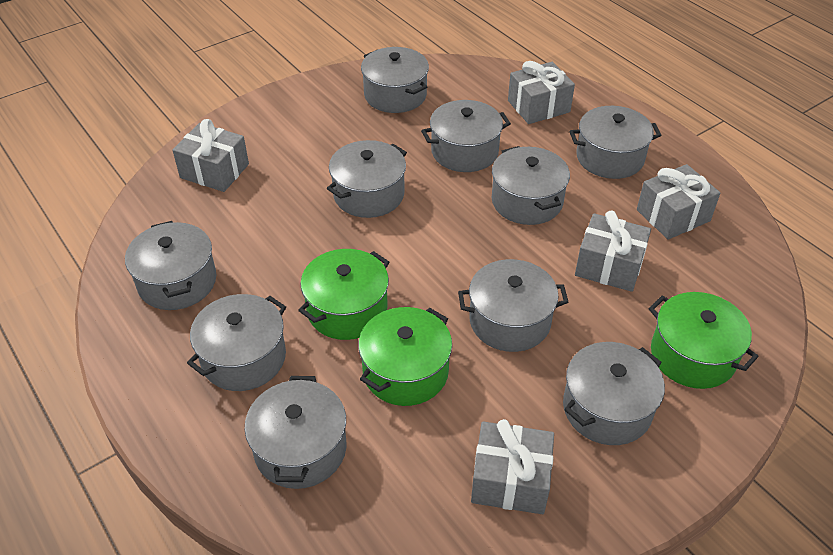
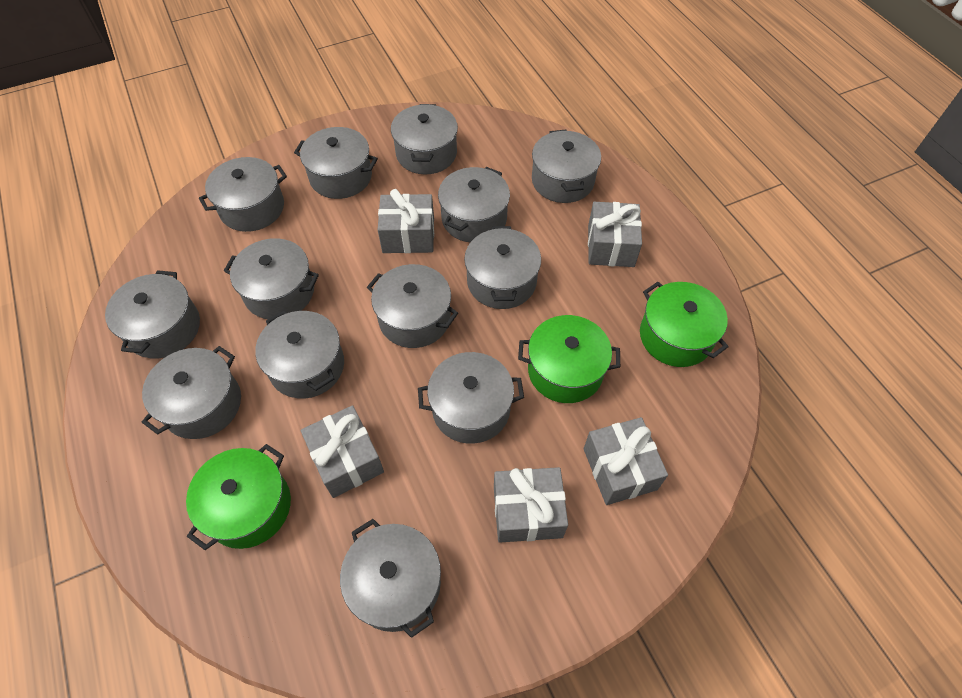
grey pot: 10 -> 13

